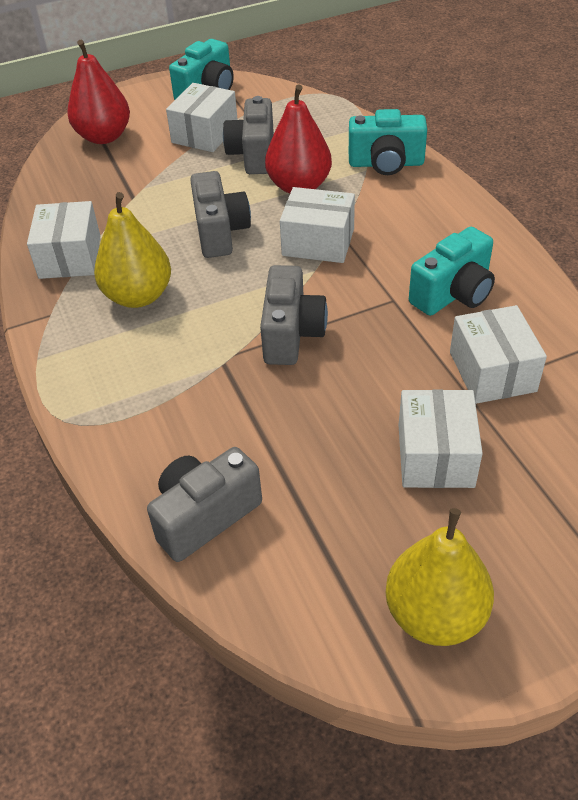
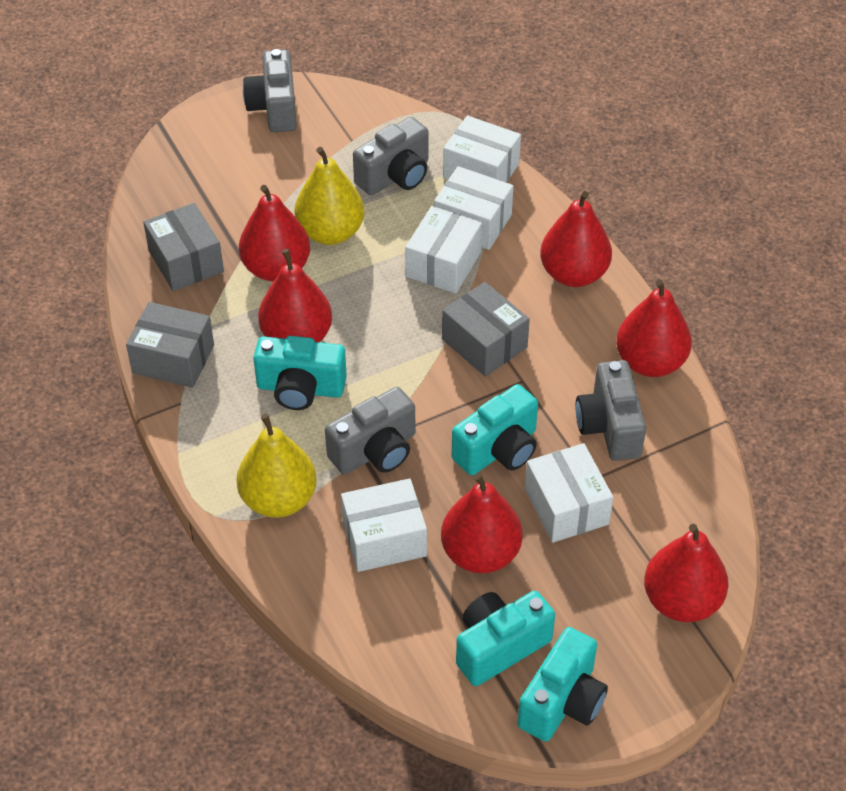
grey box: 0 -> 3
red pear: 2 -> 6
turquoise camera: 3 -> 4

